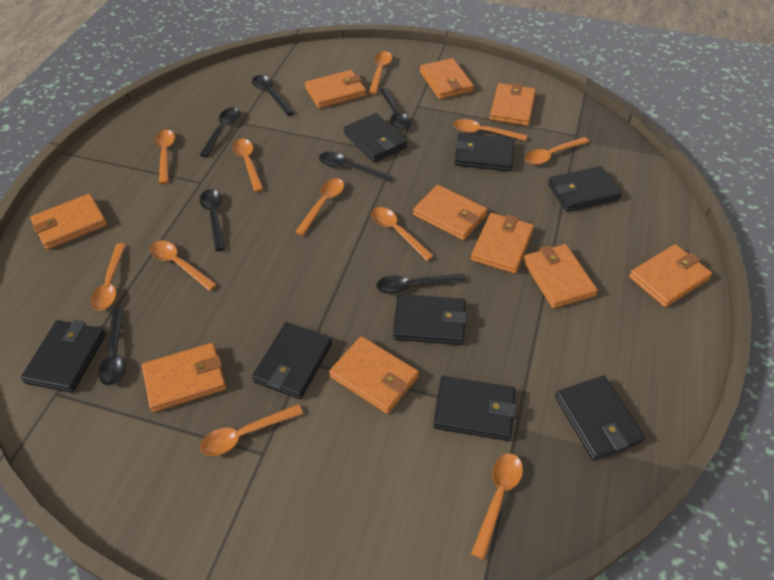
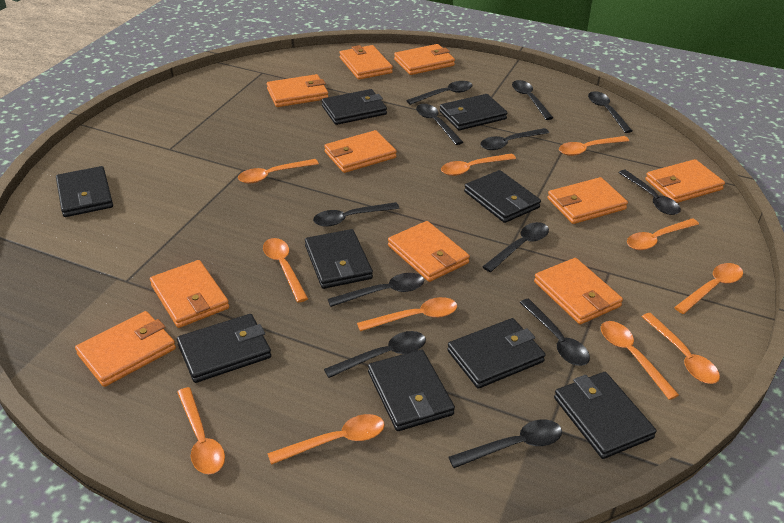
black spoon: 7 -> 12
black wallet: 8 -> 9

